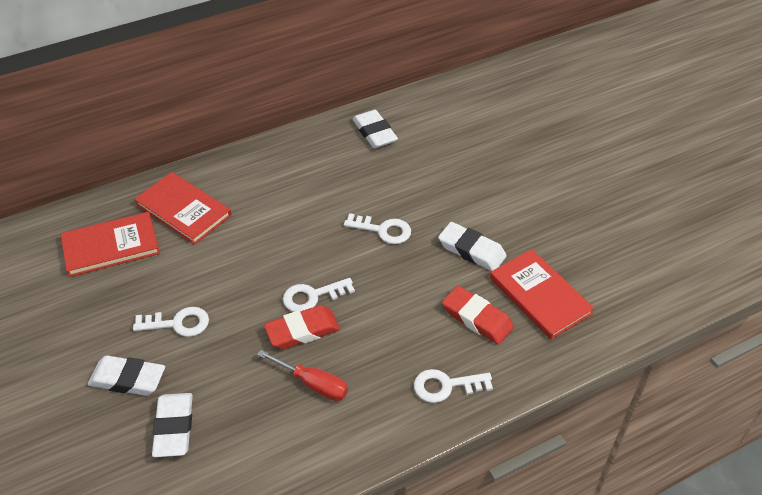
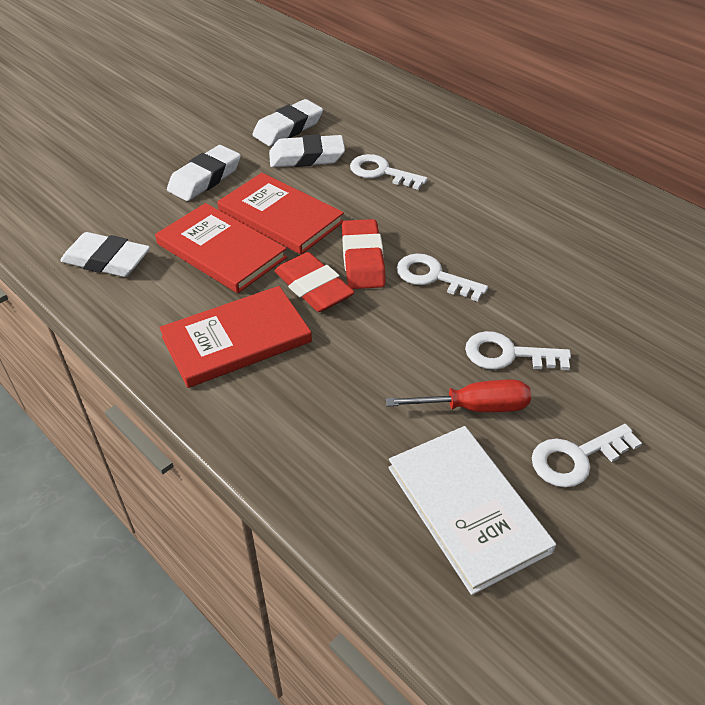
white book: 0 -> 1

